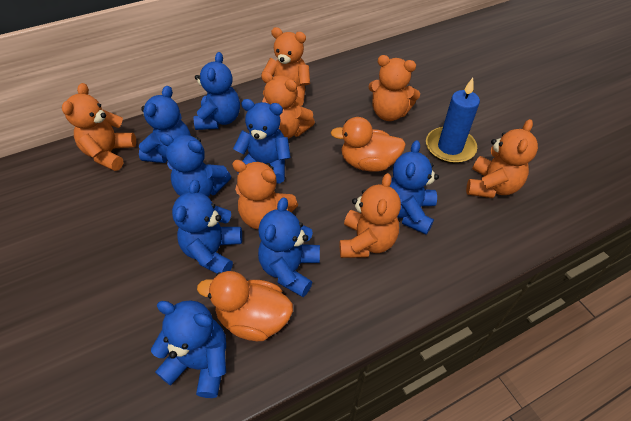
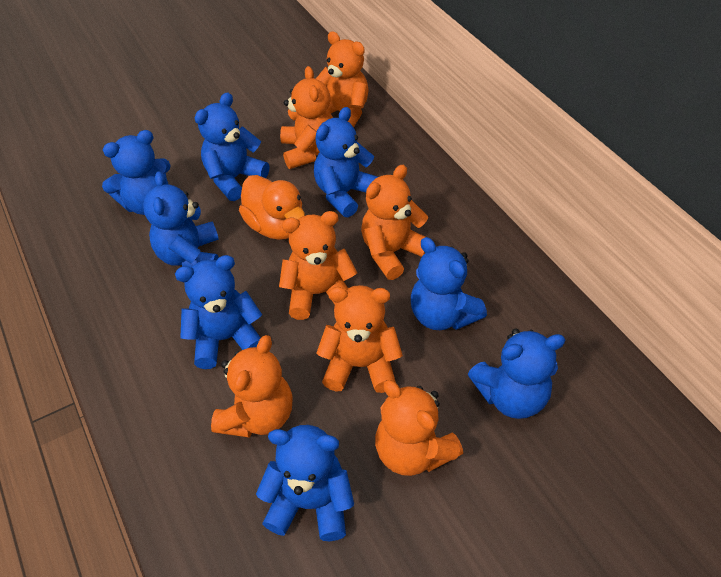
blue candle: 1 -> 0
orange duck: 2 -> 1

